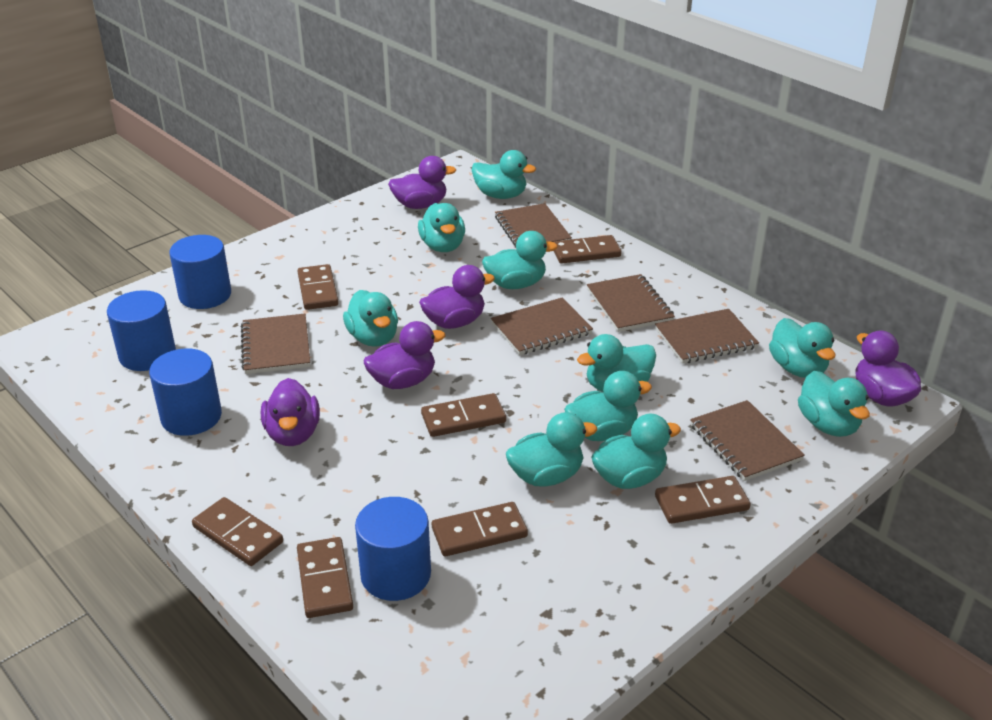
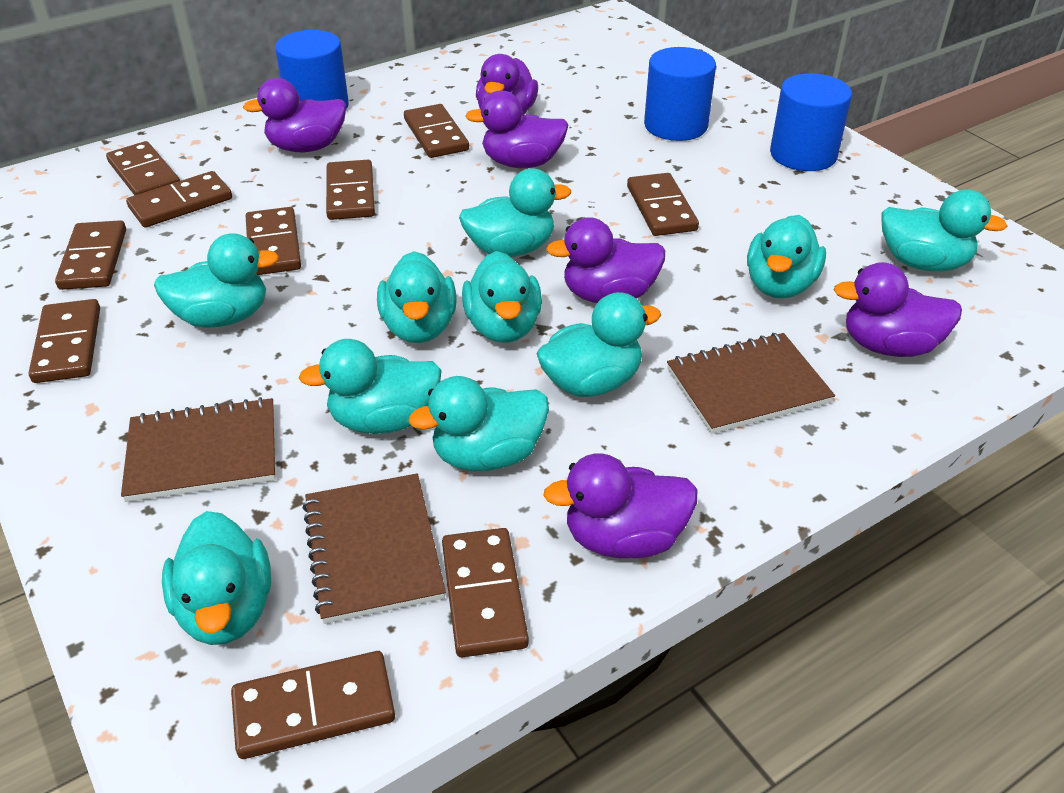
blue cylinder: 4 -> 3
brown domino: 7 -> 10
brown notebook: 6 -> 3
purple duck: 5 -> 6

